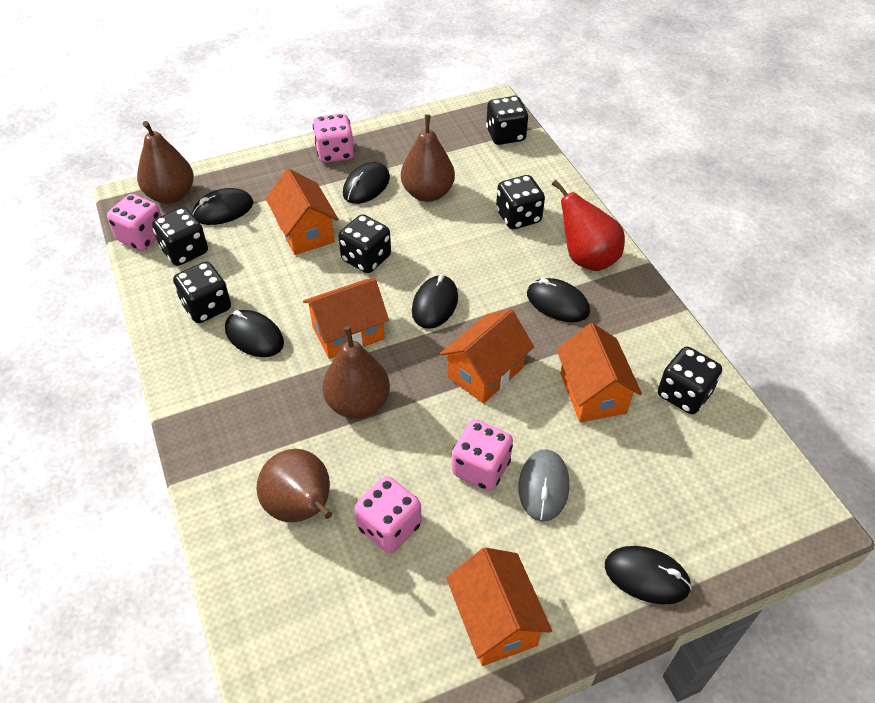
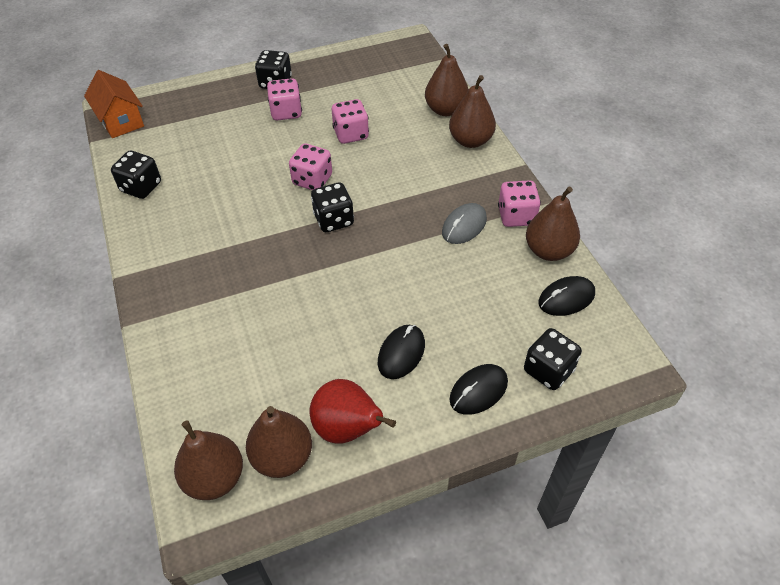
black dice: 6 -> 4
black mouse: 6 -> 3
brown pear: 4 -> 5
orange house: 5 -> 1

